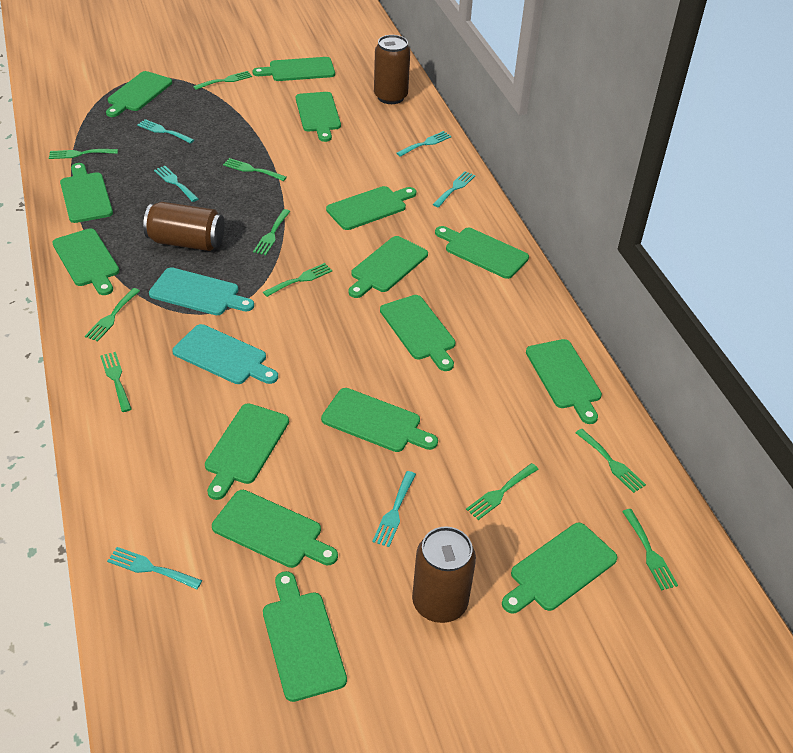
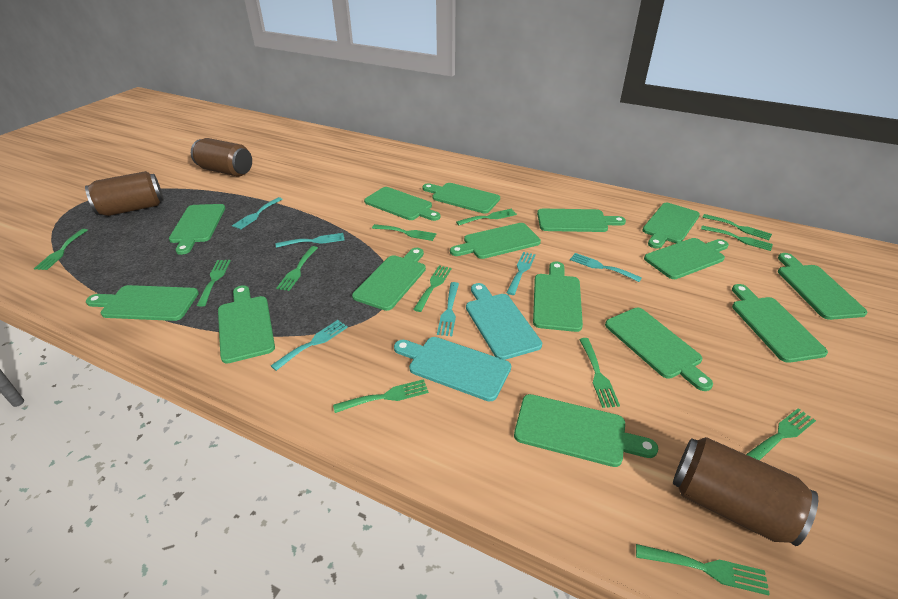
green fork: 10 -> 12

